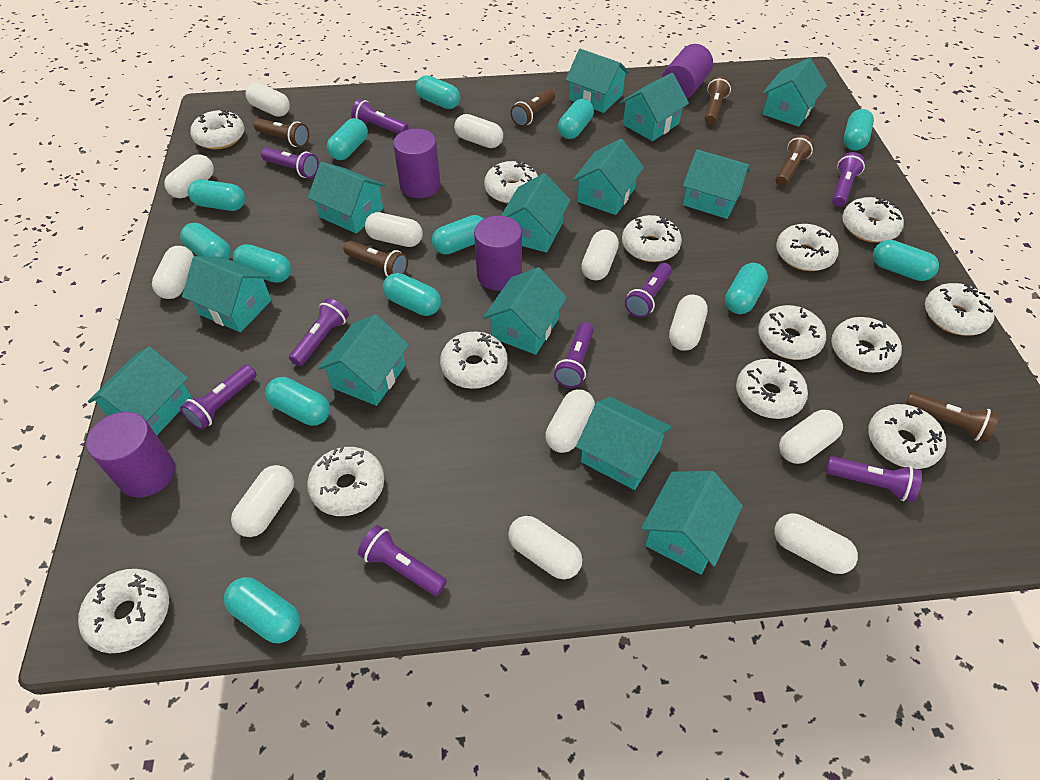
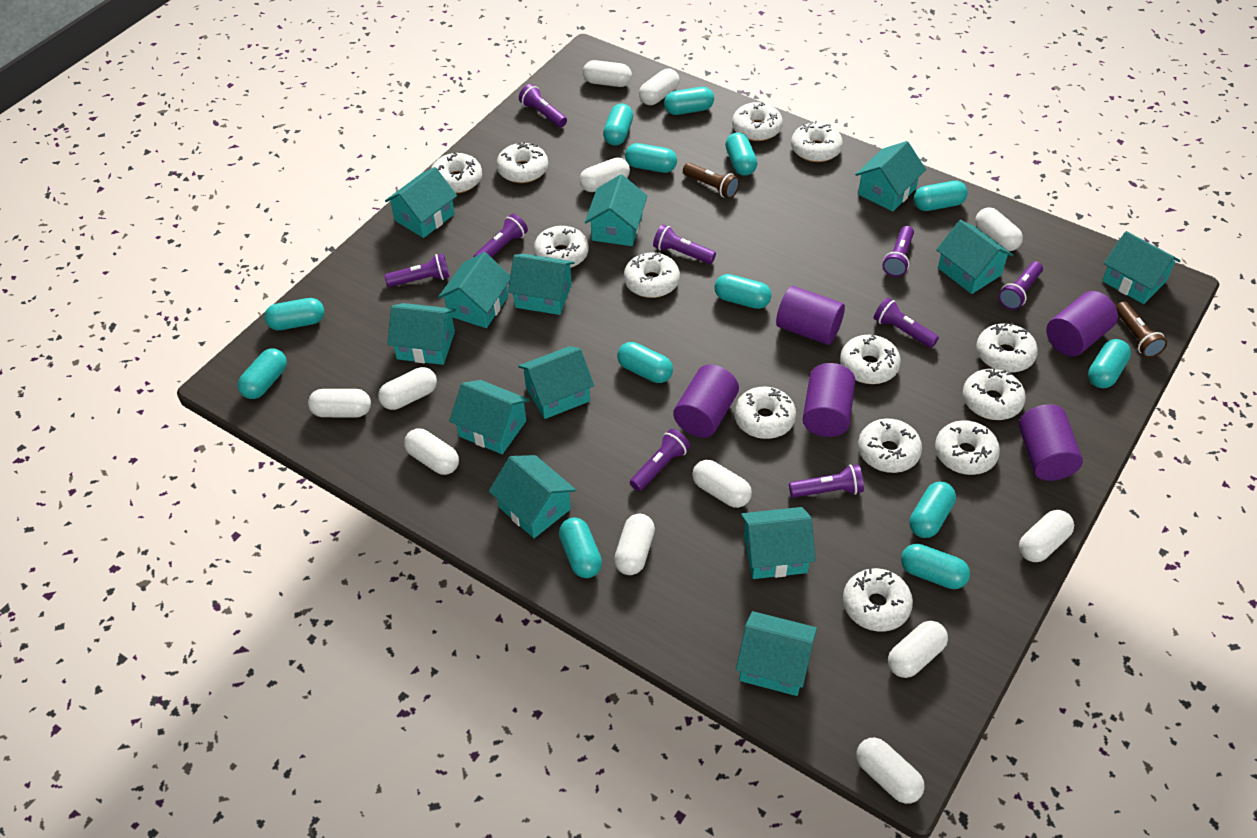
brown flashlight: 6 -> 2
purple cylinder: 4 -> 5

